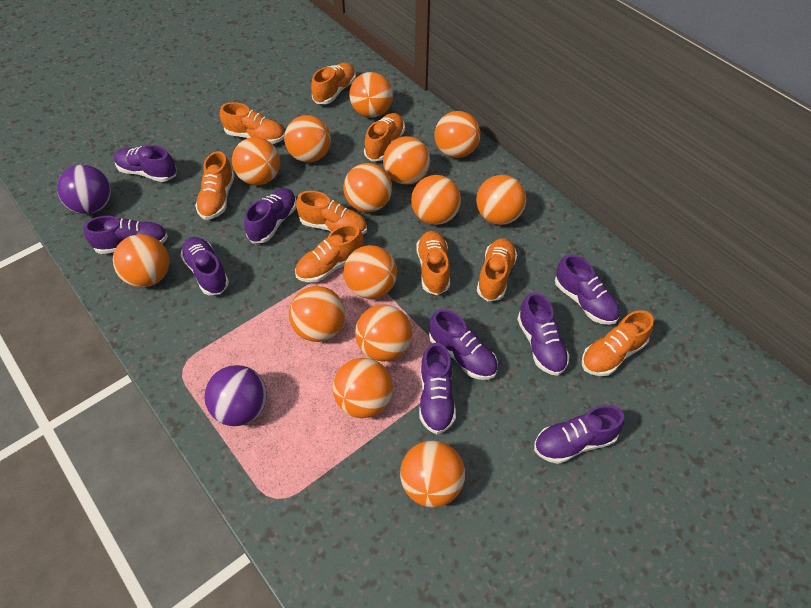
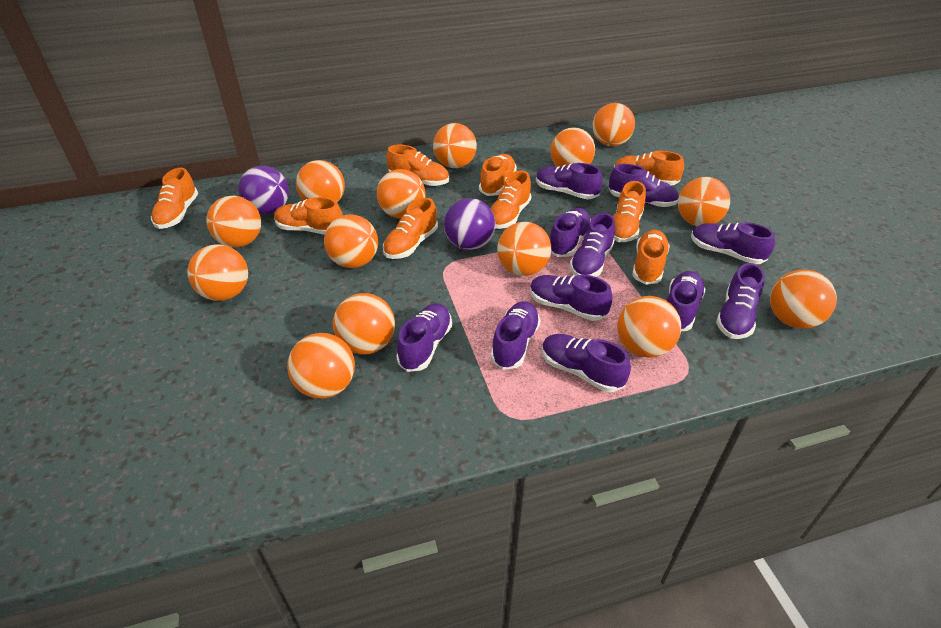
purple shoe: 9 -> 11

